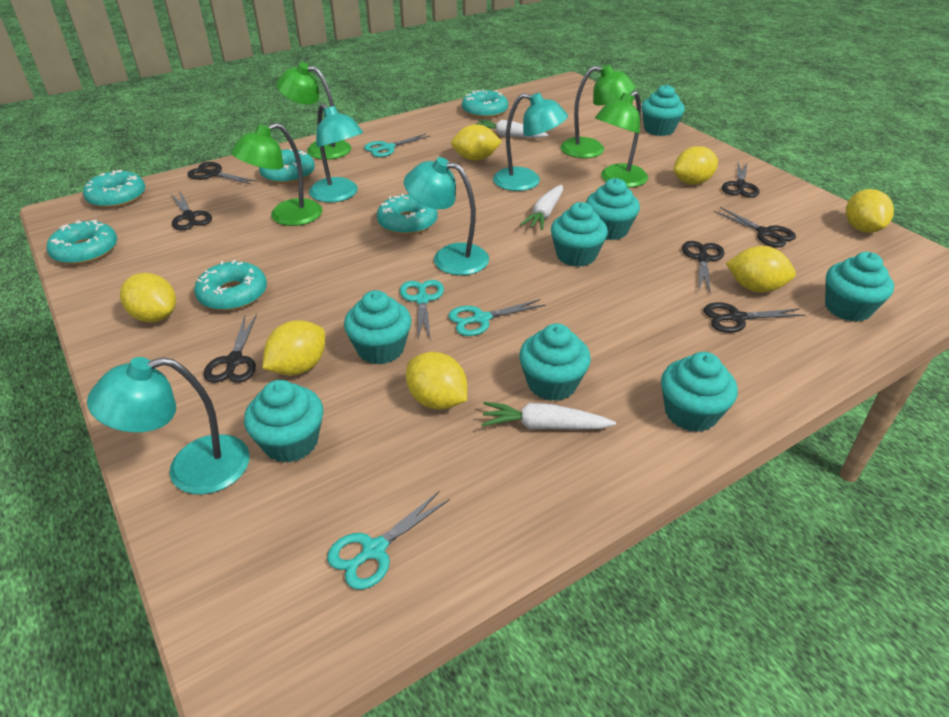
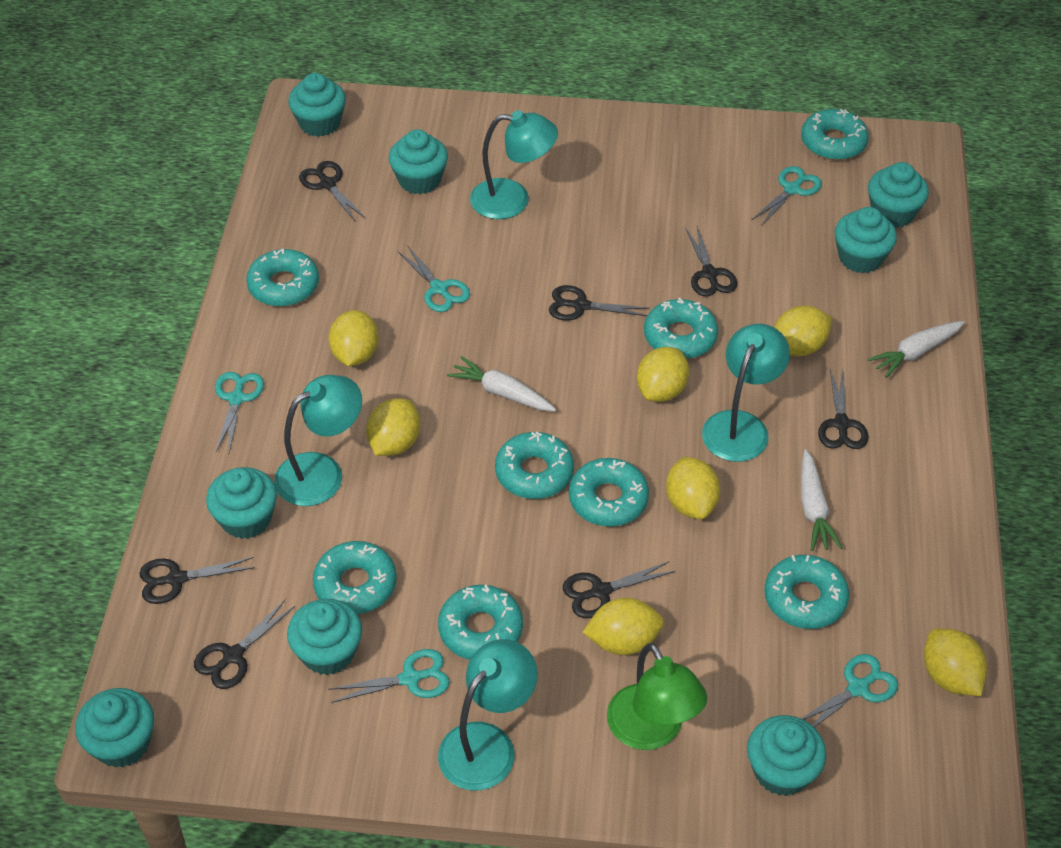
green lamp: 4 -> 1
turquoise donut: 6 -> 8
turquoise scissors: 4 -> 5

